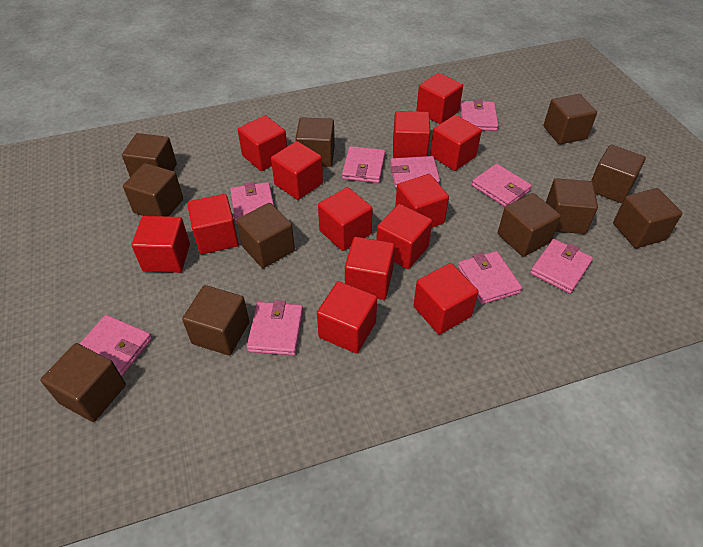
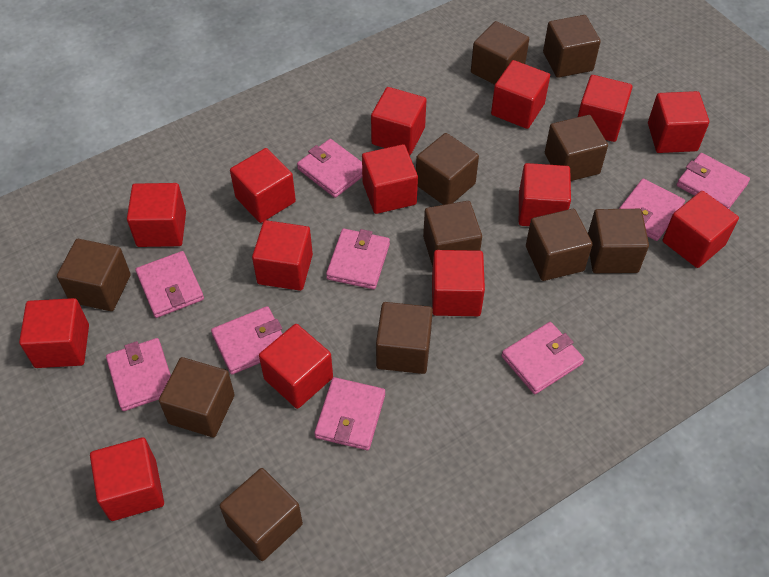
red cube: 13 -> 14

